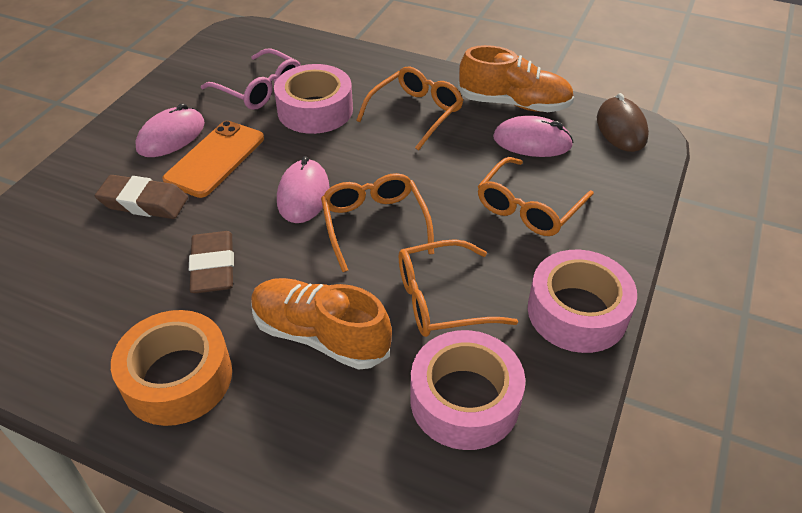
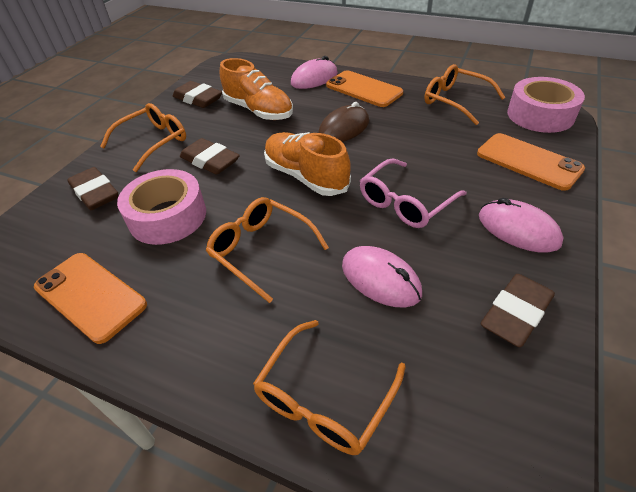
brown eraser: 2 -> 4
orange phone: 1 -> 3
orange tape: 1 -> 0
pink tape: 3 -> 2

